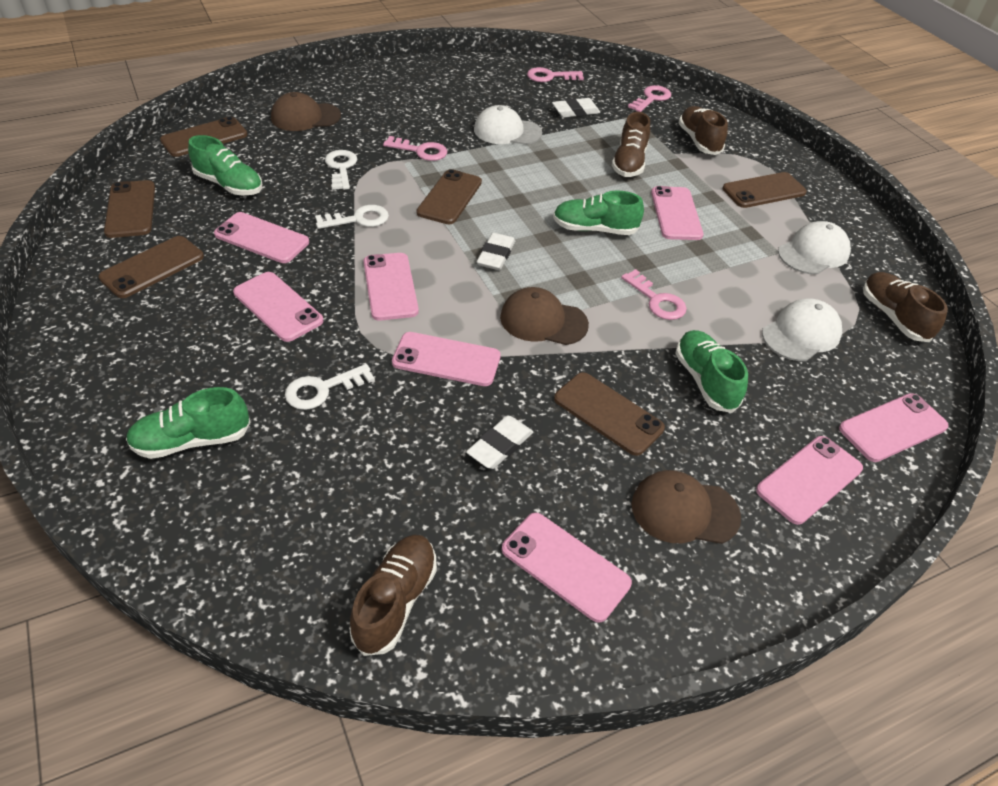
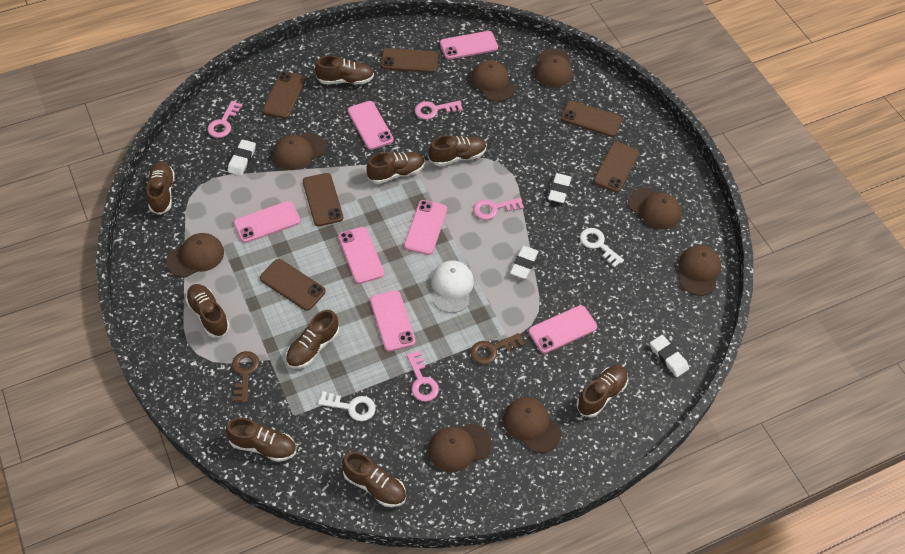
brown cap: 3 -> 8
brown key: 0 -> 2
brown shoe: 4 -> 9
green shoe: 4 -> 0
pink phone: 8 -> 7
white cap: 3 -> 1
white eraser: 3 -> 4
white key: 3 -> 2

